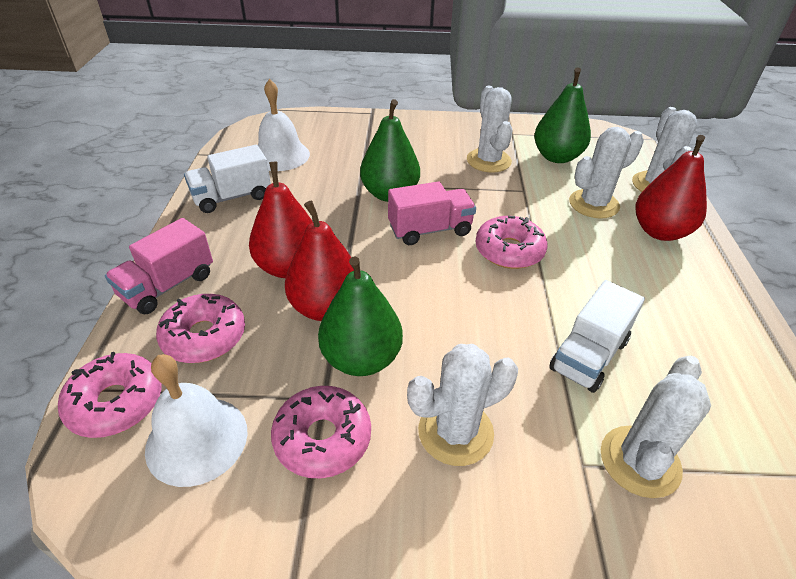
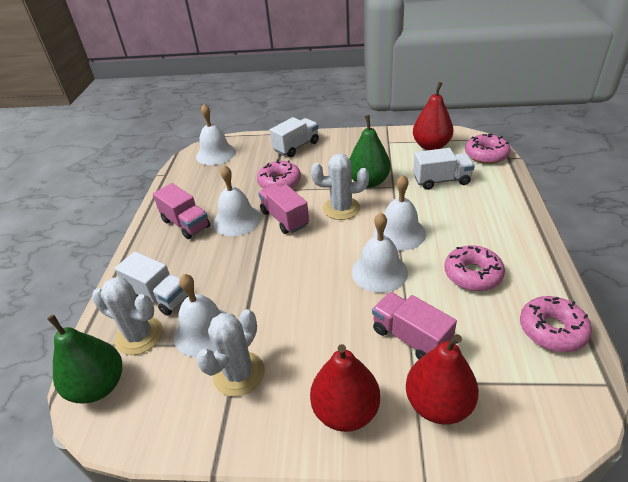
green pear: 3 -> 2
pink truck: 2 -> 3
white bell: 2 -> 5
white cactus: 5 -> 3
white truck: 2 -> 3

